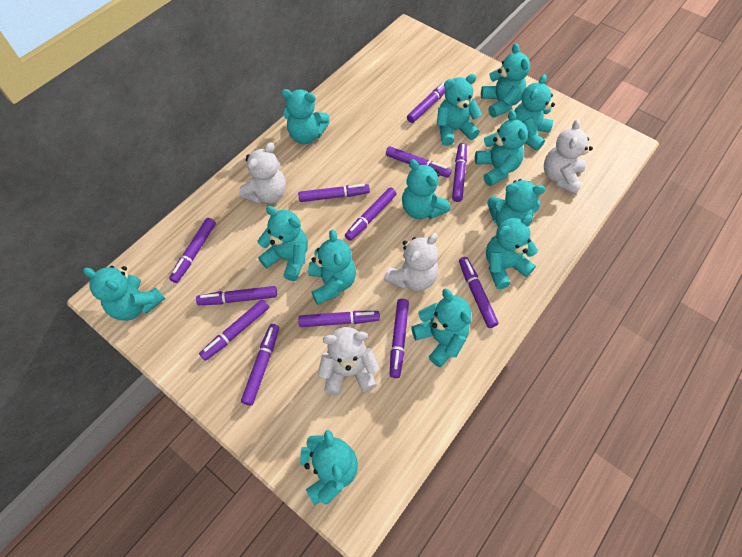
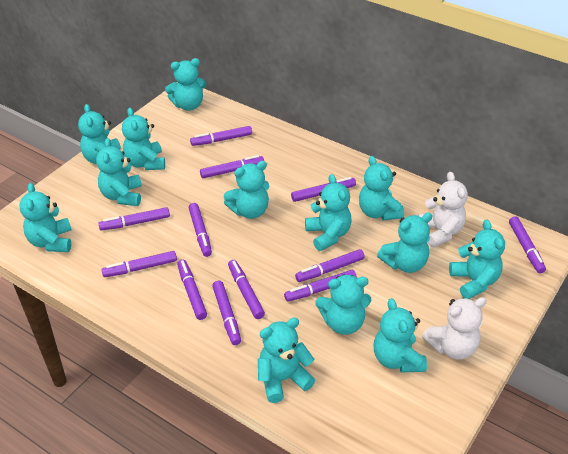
white teddy bear: 4 -> 2

